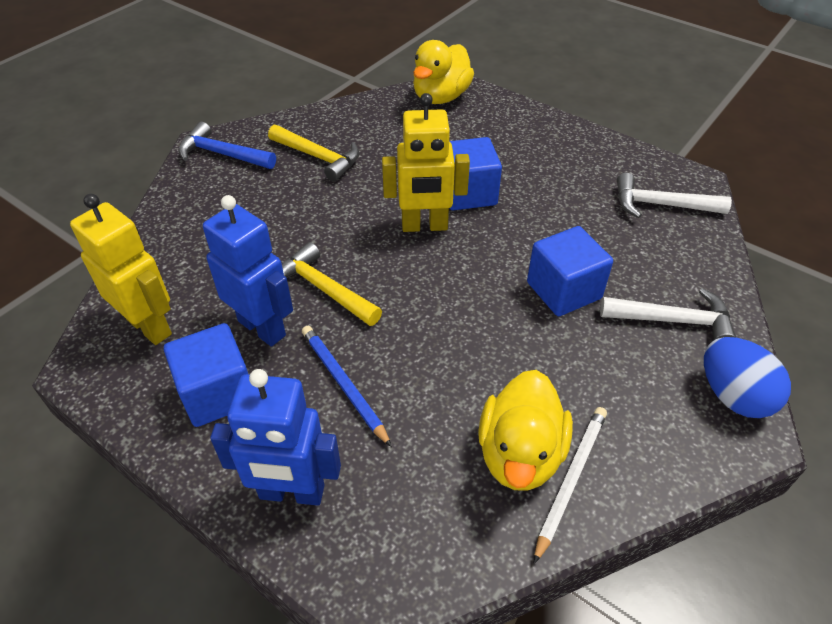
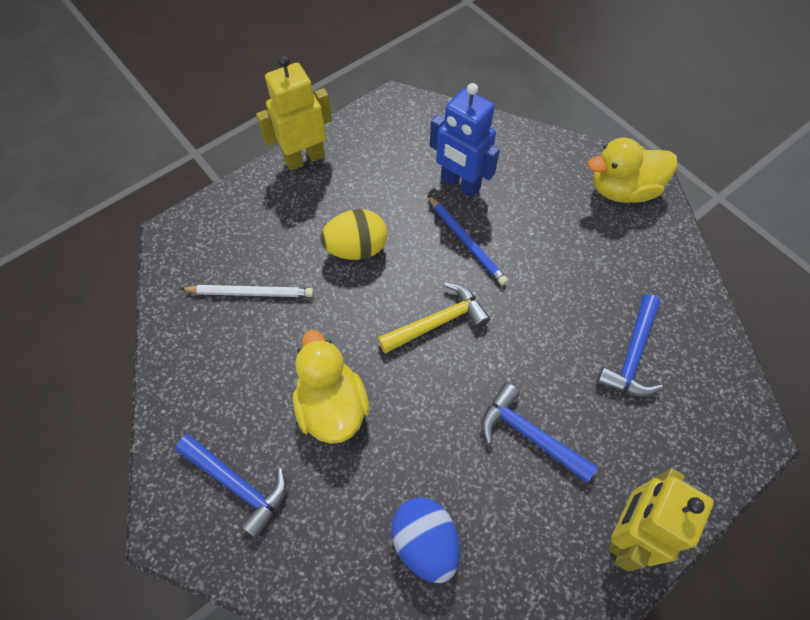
blue cube: 3 -> 0
blue hammer: 1 -> 3
blue robot: 2 -> 1
white hammer: 2 -> 0
yellow egg: 0 -> 1
yellow hammer: 2 -> 1

